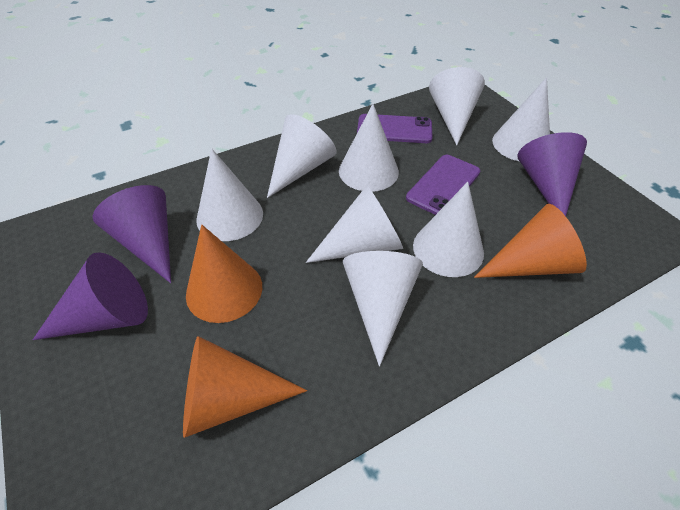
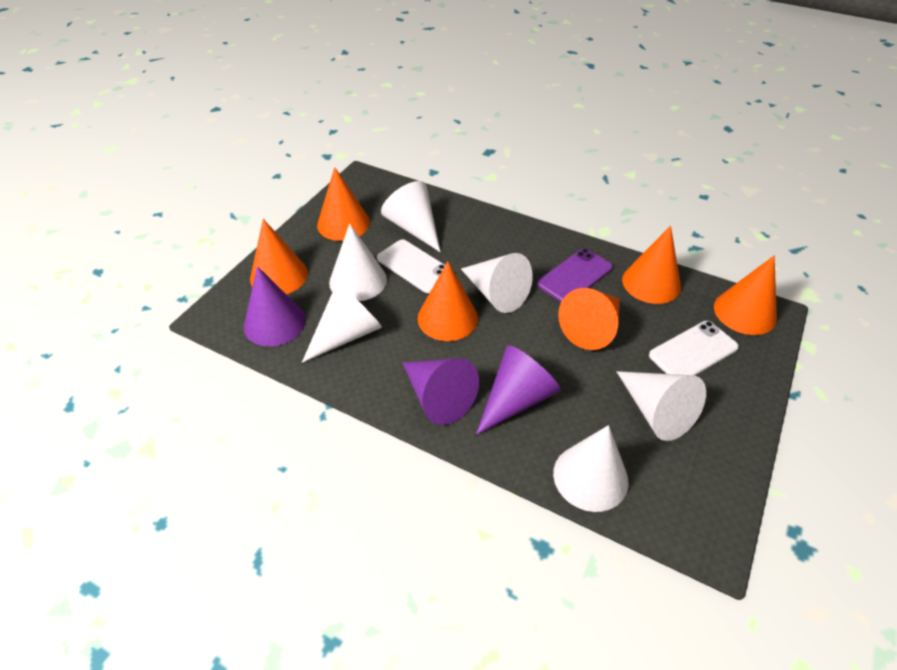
orange cone: 3 -> 6
purple phone: 2 -> 1
white cone: 8 -> 6
white phone: 0 -> 2

